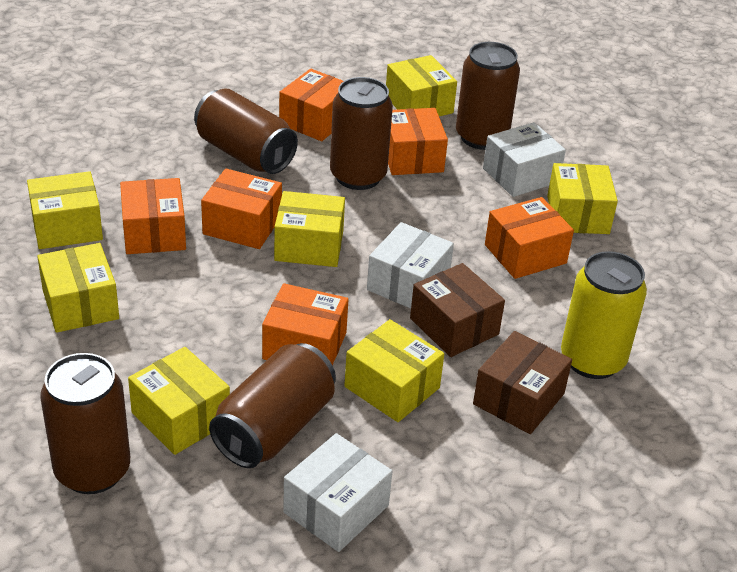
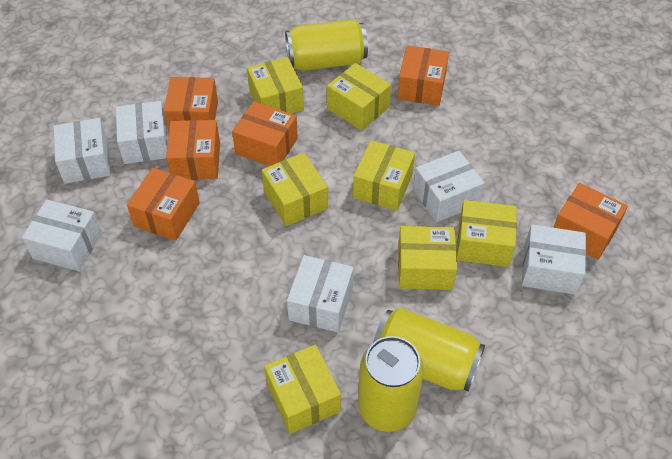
brown box: 2 -> 0
brown can: 5 -> 0
white box: 3 -> 6
yellow can: 1 -> 3

